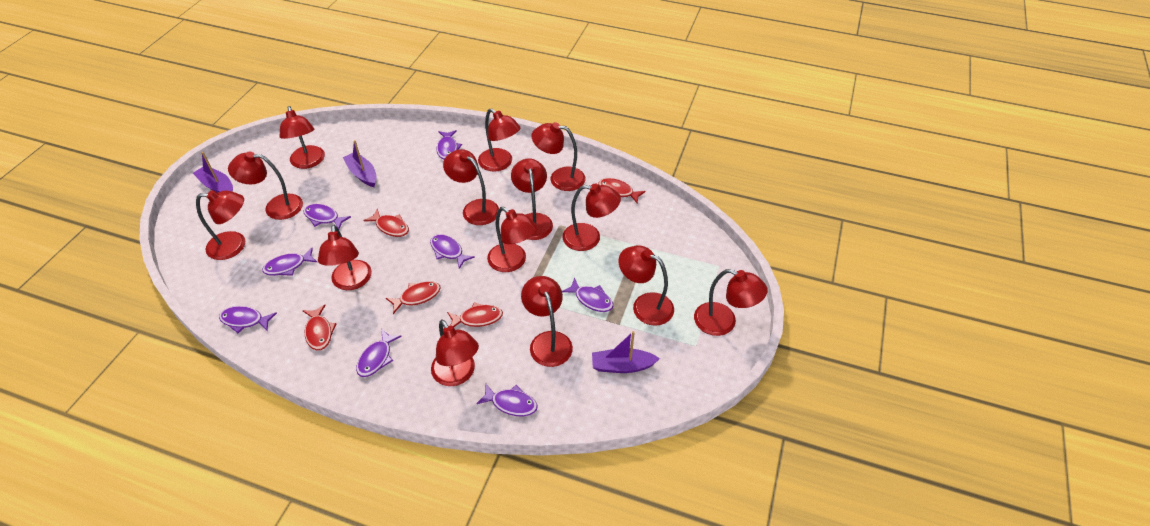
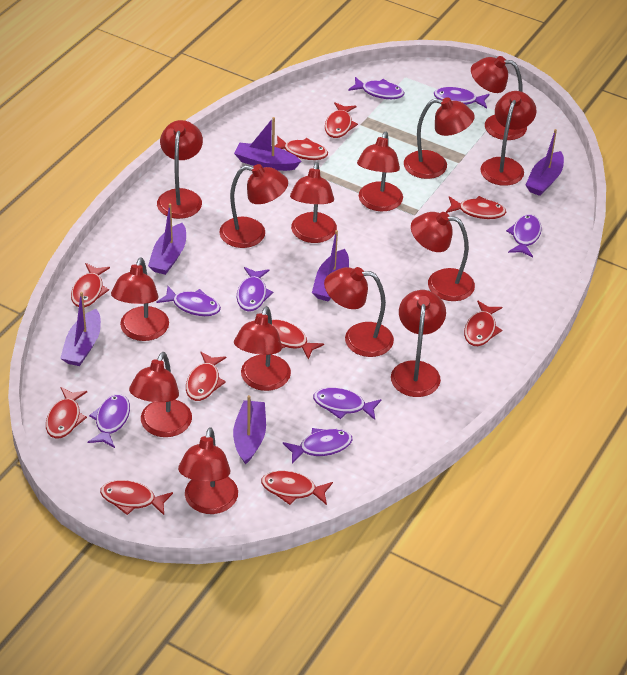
purple boat: 3 -> 6
red fish: 5 -> 10

